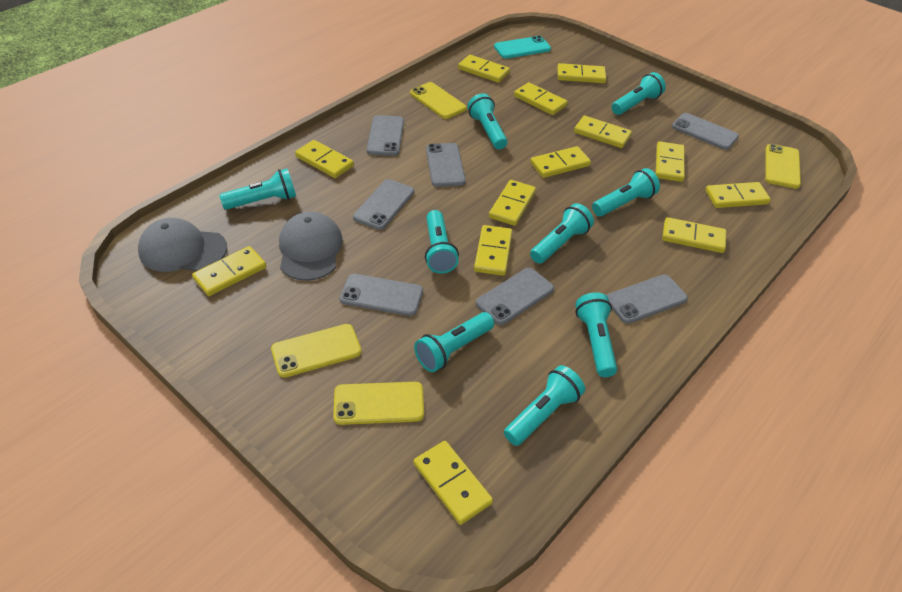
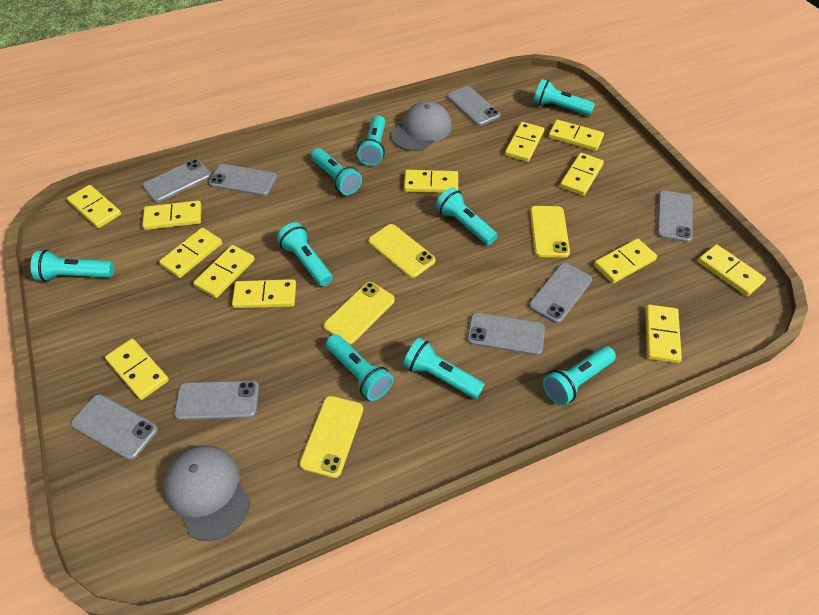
grey phone: 7 -> 8
turquoise phone: 1 -> 0

